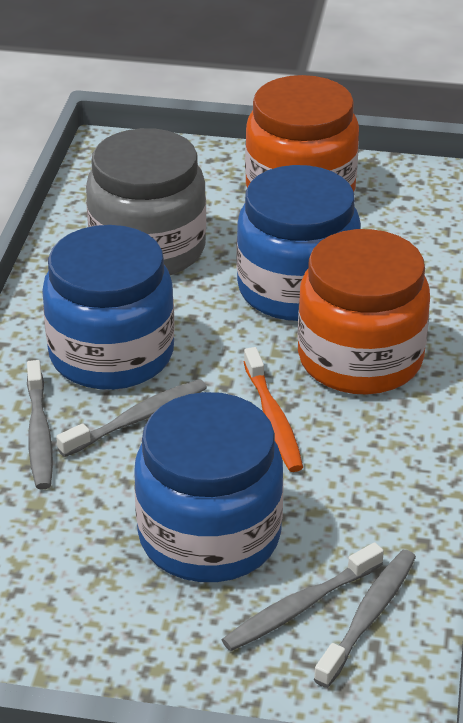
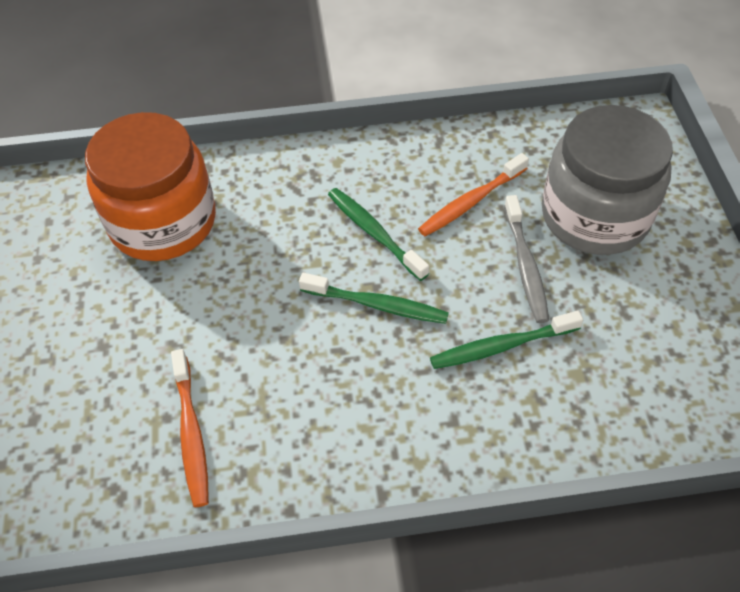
blue jar: 3 -> 0
green toothbrush: 0 -> 3
grey toothbrush: 4 -> 1
orange jar: 2 -> 1
orange toothbrush: 1 -> 2

